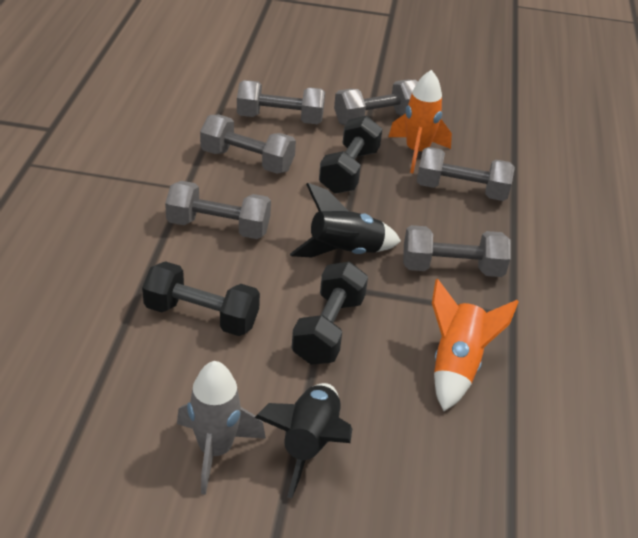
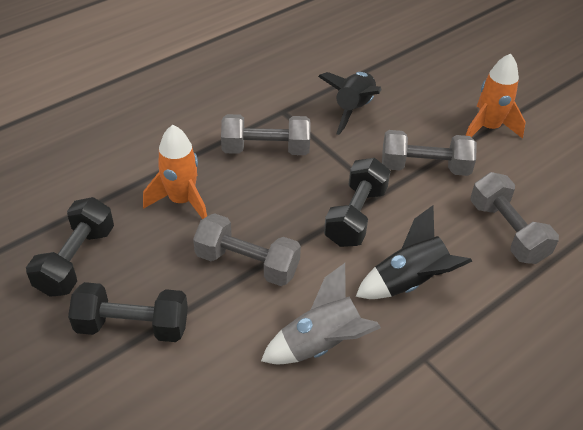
grey dumbbell: 6 -> 4

